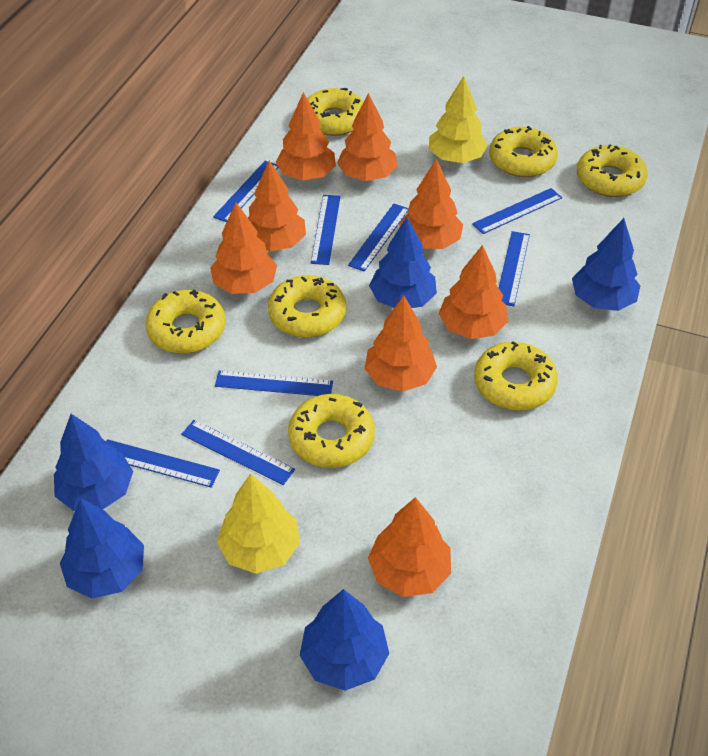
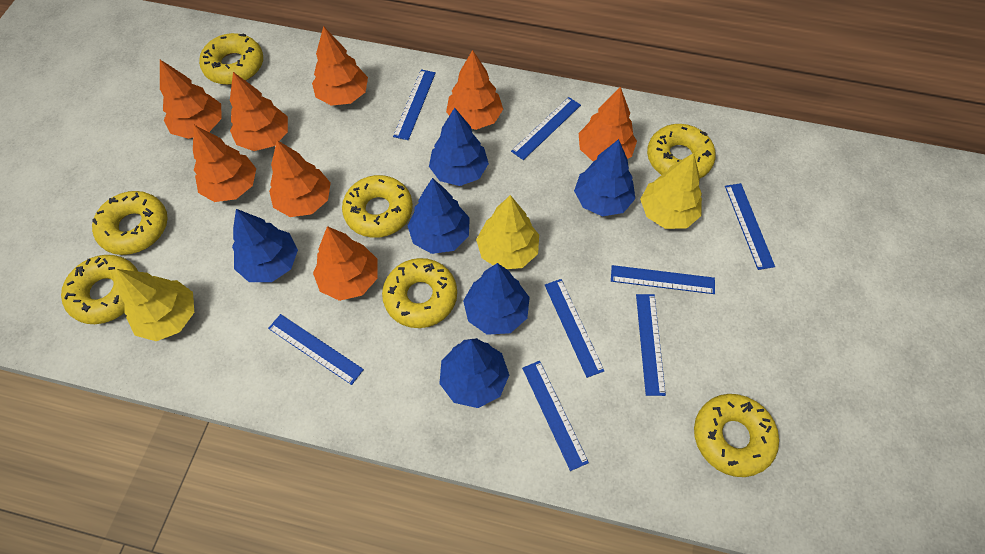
blue tree: 5 -> 6
yellow tree: 2 -> 3

